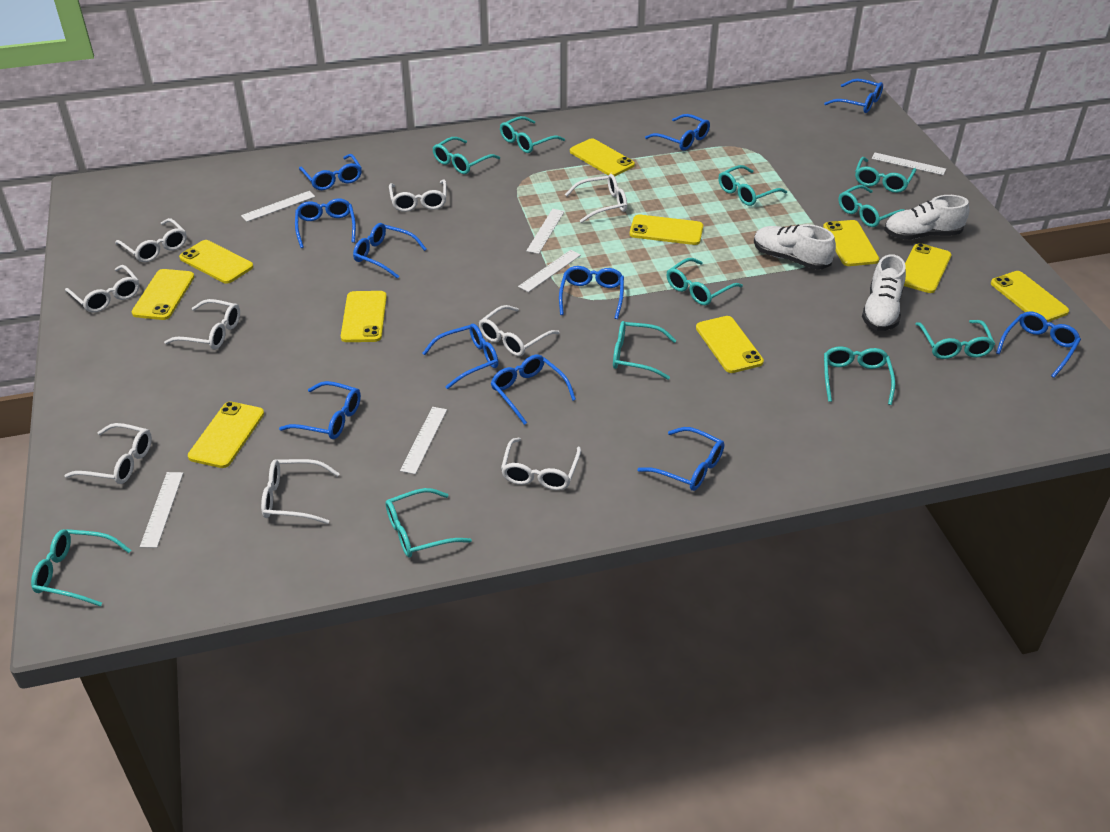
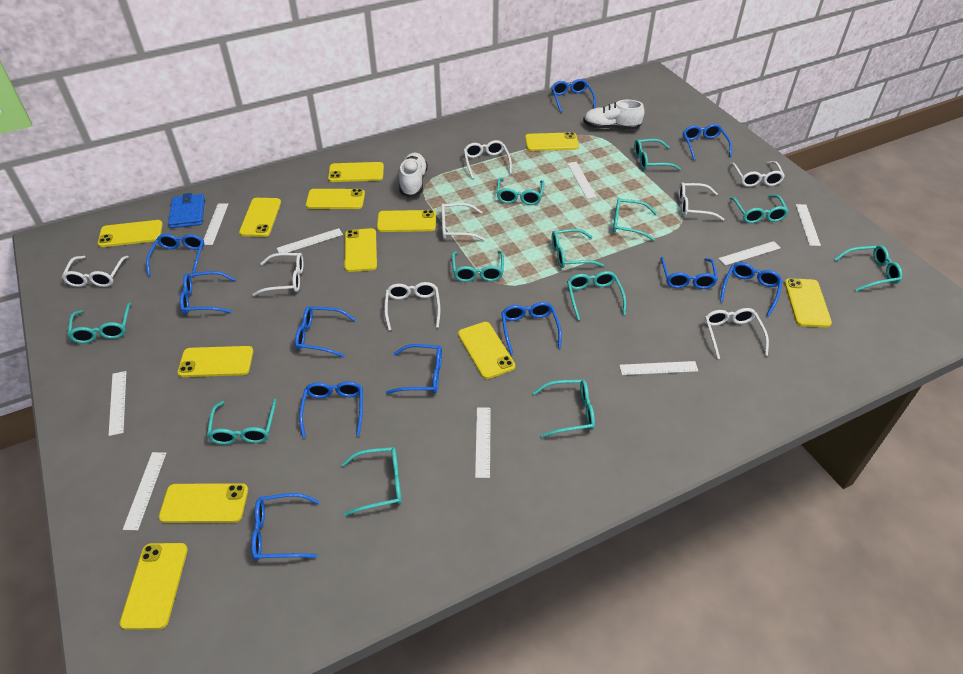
blue wallet: 0 -> 1
turquoise glasses: 11 -> 12
white glasses: 9 -> 8
white ruler: 6 -> 9
white shoe: 3 -> 2
yellow phone: 10 -> 12

